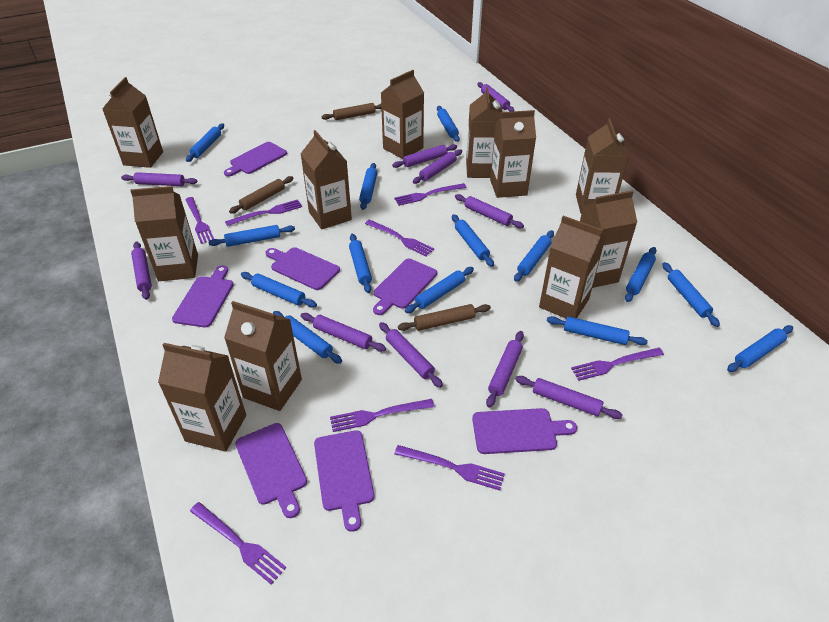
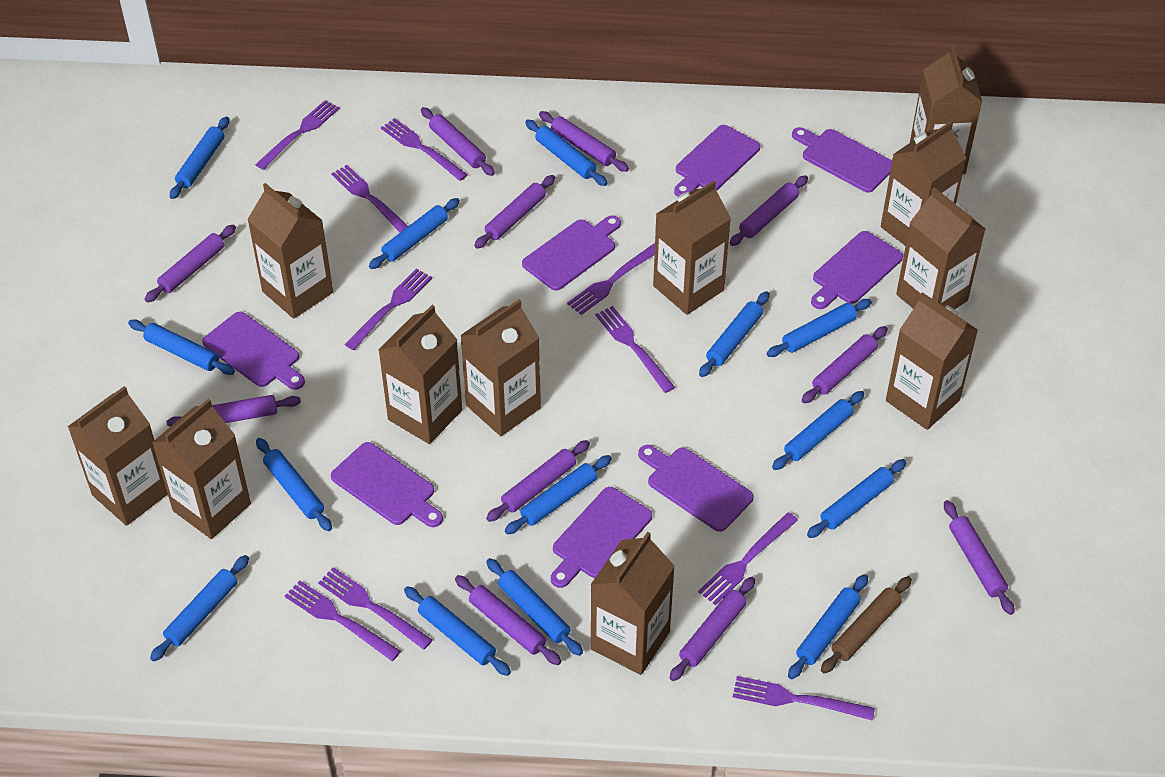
brown rolling pin: 3 -> 1
purple cutting board: 7 -> 8
purple fork: 8 -> 10
purple rolling pin: 10 -> 11

